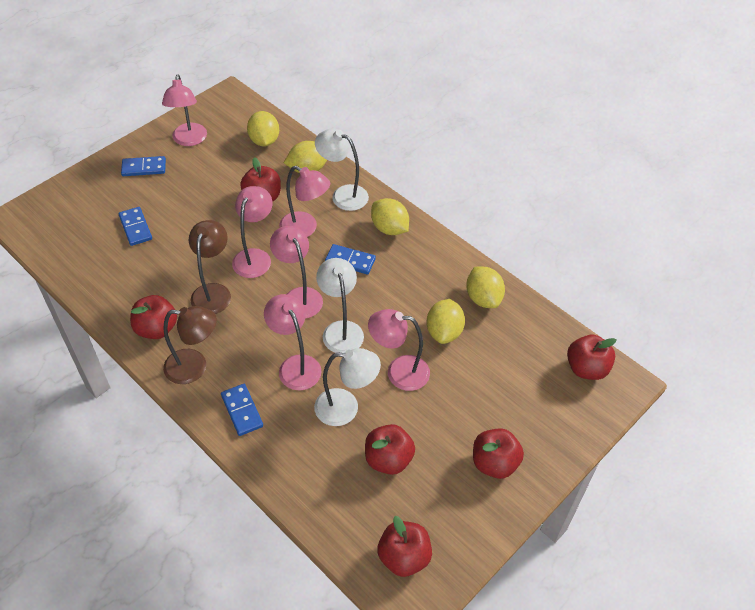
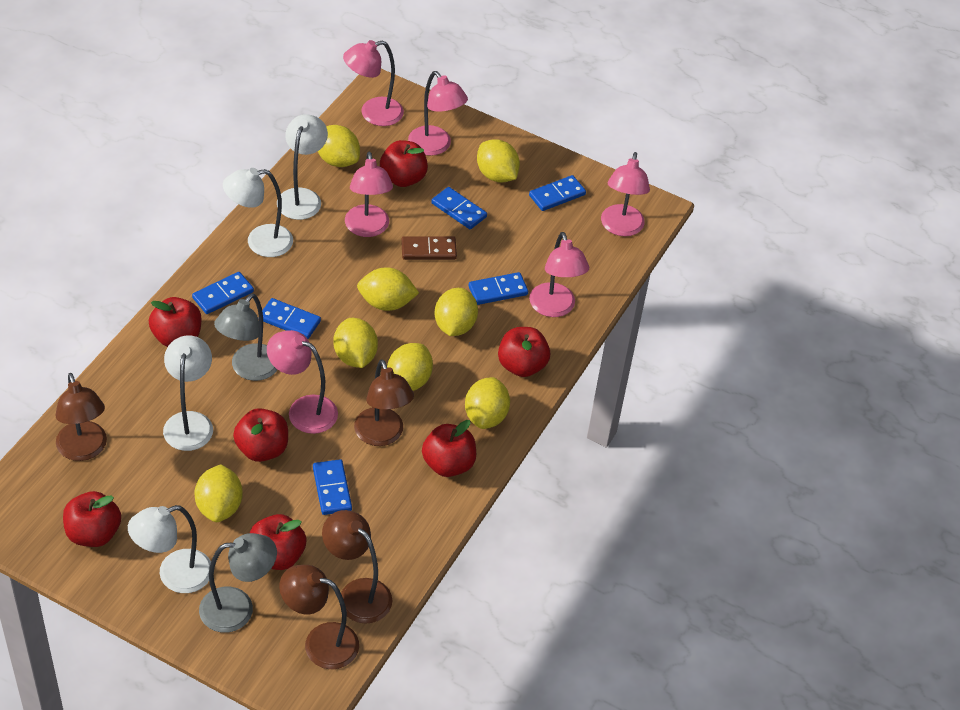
blue domino: 4 -> 6
brown domino: 0 -> 1
brown lamp: 2 -> 4
grey lamp: 0 -> 2
red apple: 6 -> 7
white lamp: 3 -> 4
yellow lemon: 5 -> 8

